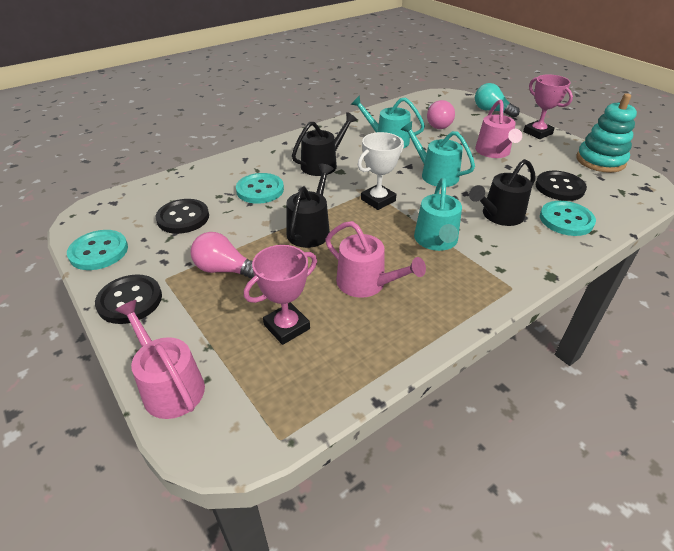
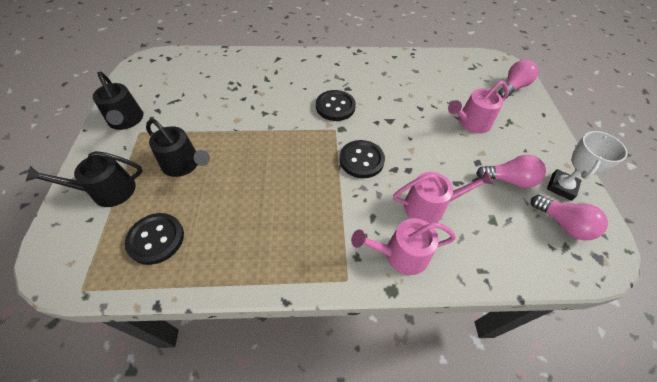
pink light bulb: 2 -> 3
pink trophy: 2 -> 0
turquoise button: 3 -> 0
turquoise light bulb: 1 -> 0
turquoise stacking toy: 1 -> 0
turquoise watering can: 3 -> 0

